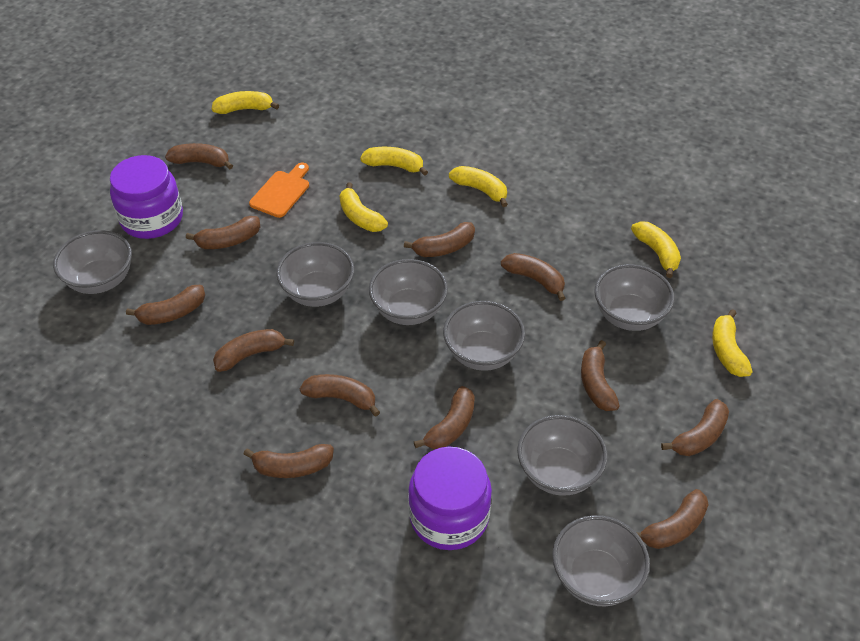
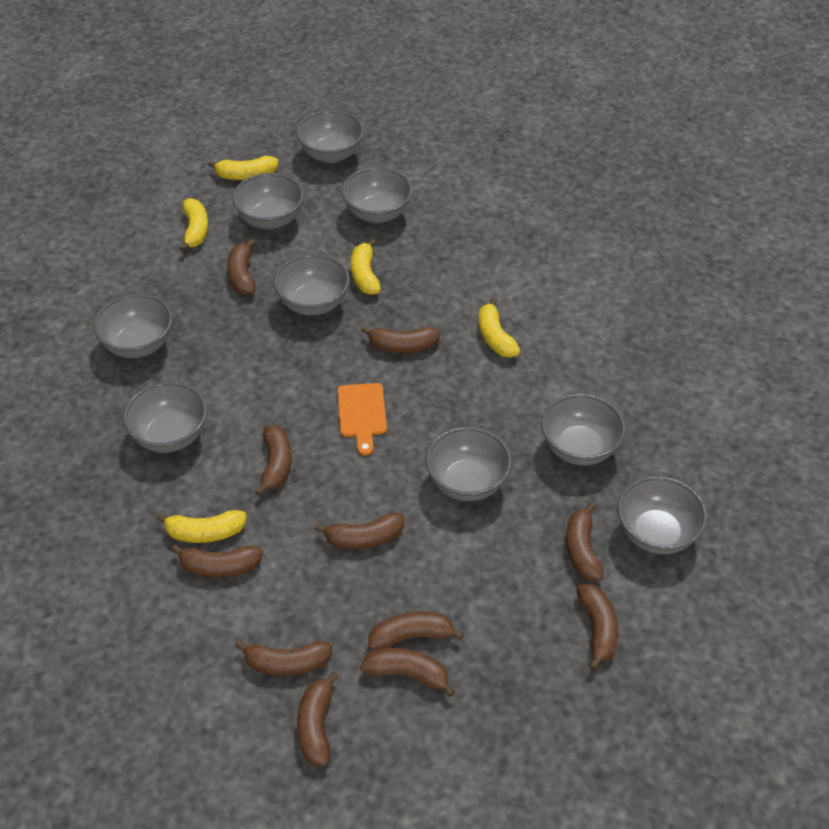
brown banana: 12 -> 11
grey bowl: 7 -> 9
purple jar: 2 -> 0
yellow banana: 6 -> 5

